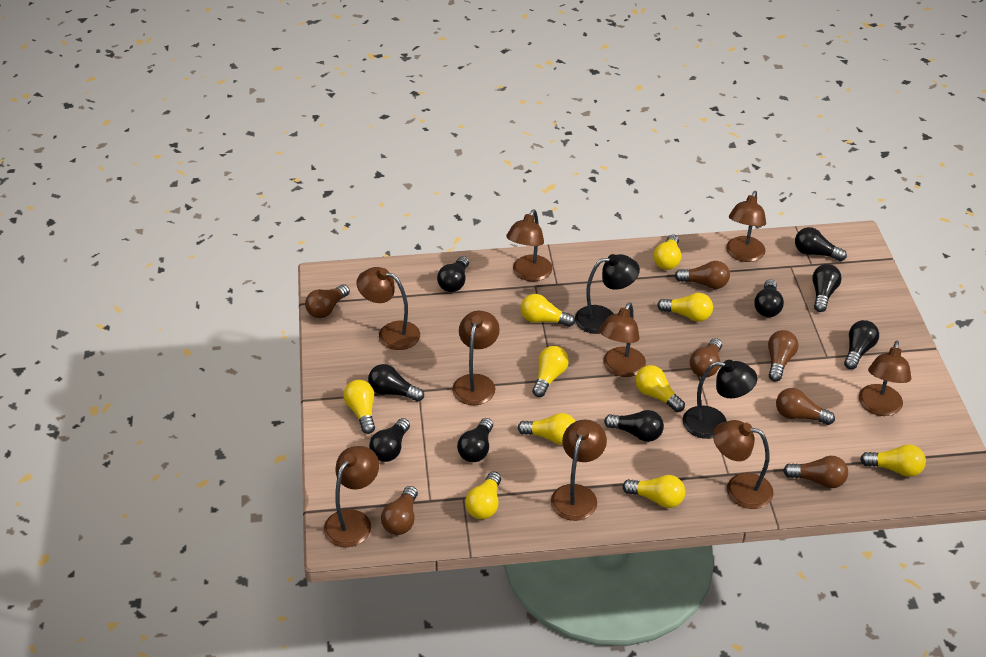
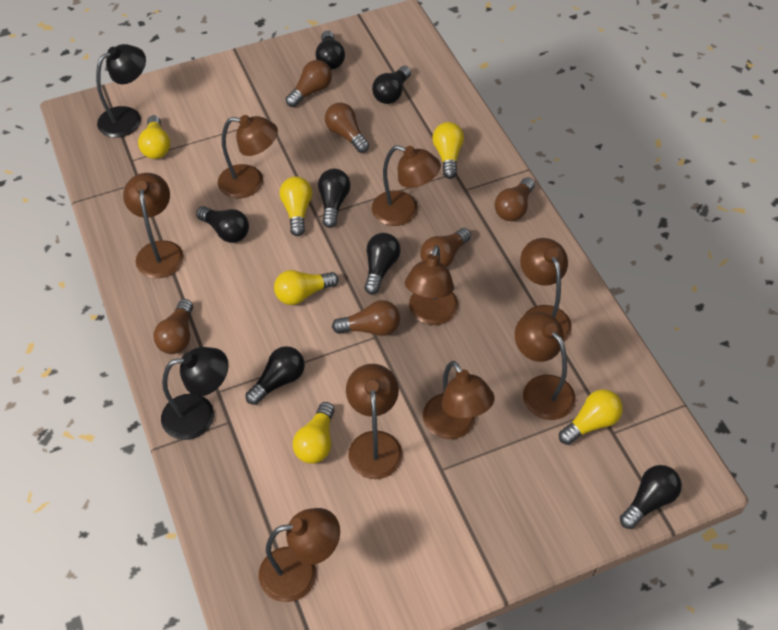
black light bulb: 9 -> 7
brown light bulb: 7 -> 6
yellow light bulb: 10 -> 6

